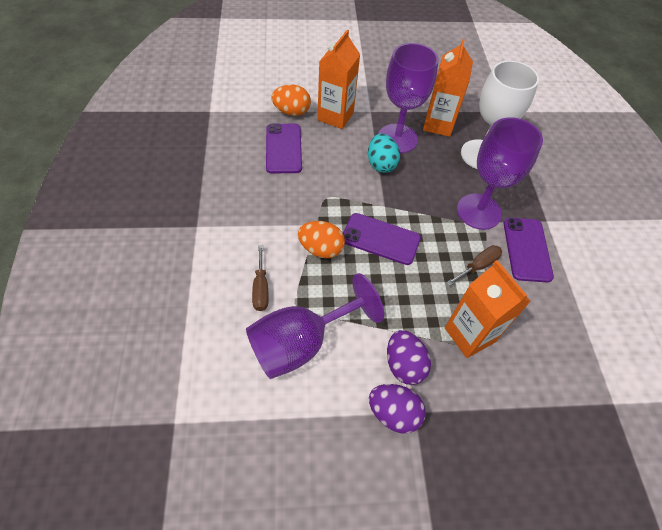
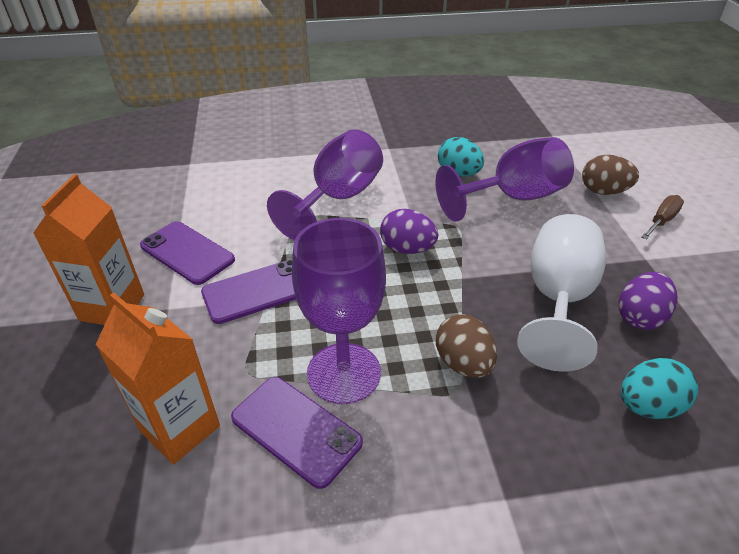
brown egg: 0 -> 2
brown screwdriver: 2 -> 1
orange carton: 3 -> 2
orange egg: 2 -> 0
turquoise egg: 1 -> 2

